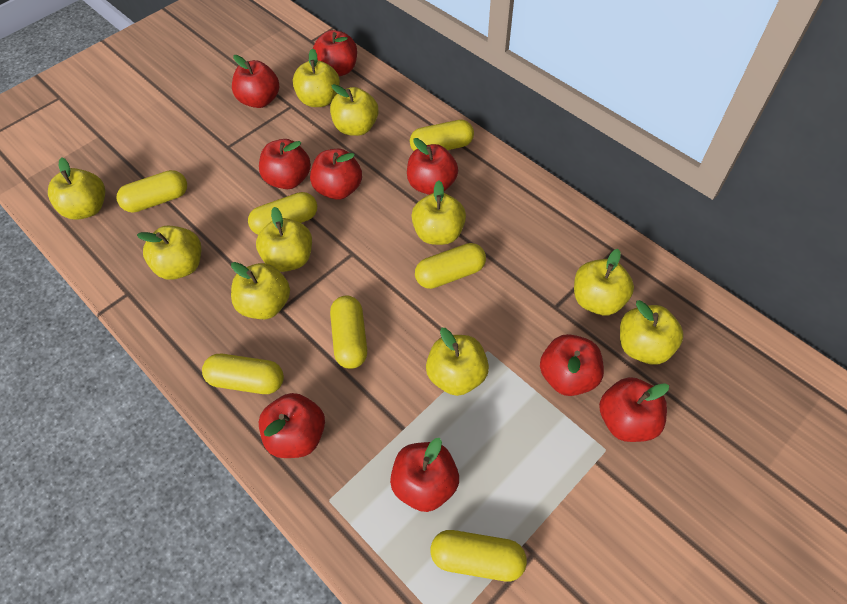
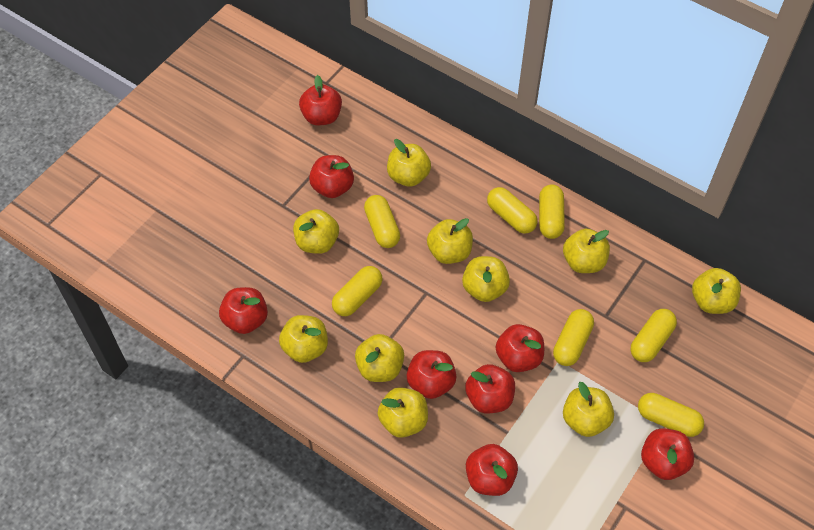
red apple: 9 -> 8

